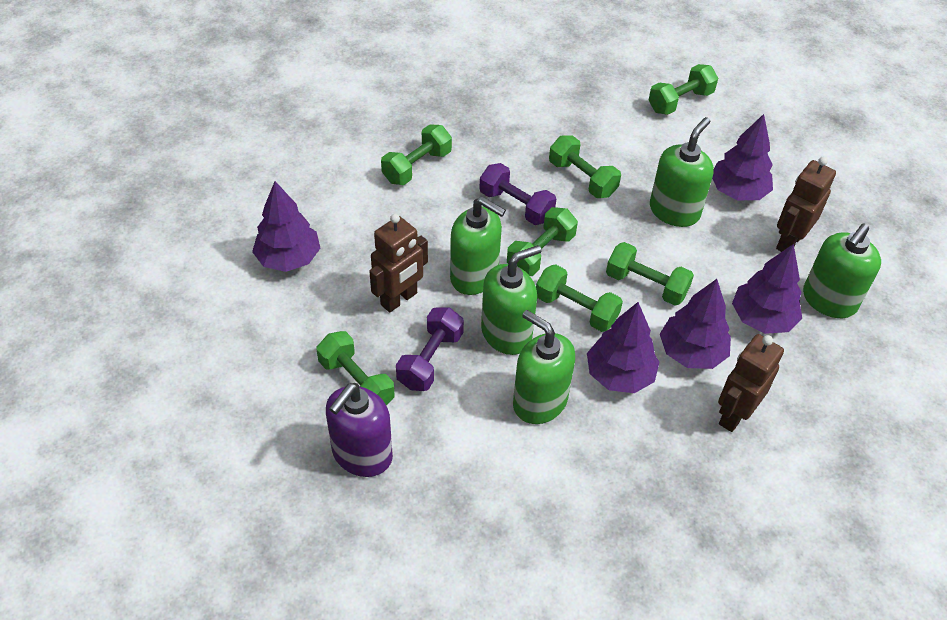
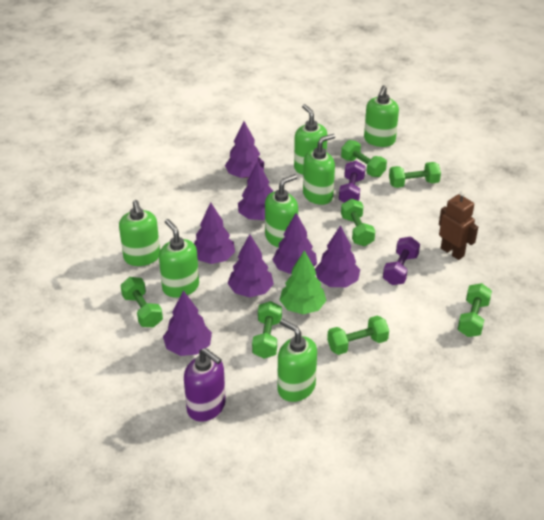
brown robot: 3 -> 1
green soap dispenser: 5 -> 7
green tree: 0 -> 1
purple tree: 5 -> 7

